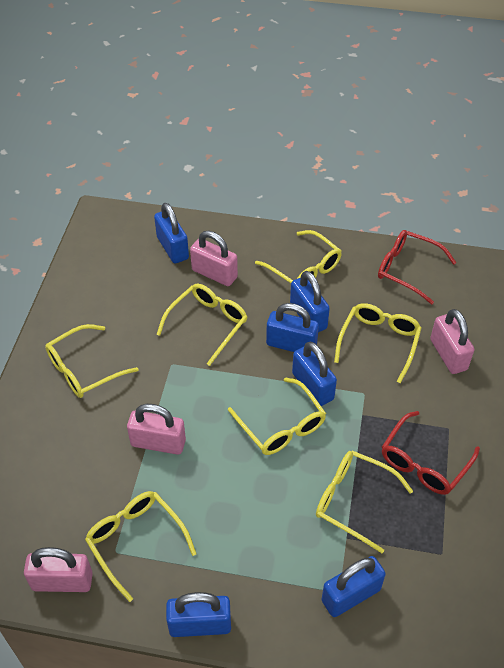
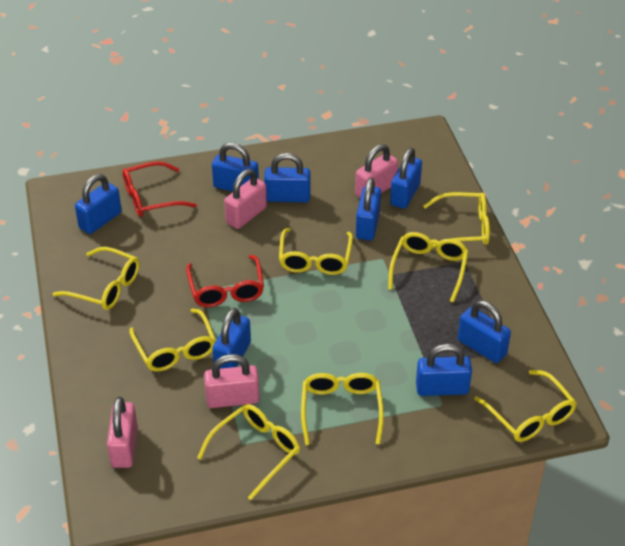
blue padlock: 6 -> 8
yellow glasses: 7 -> 8

